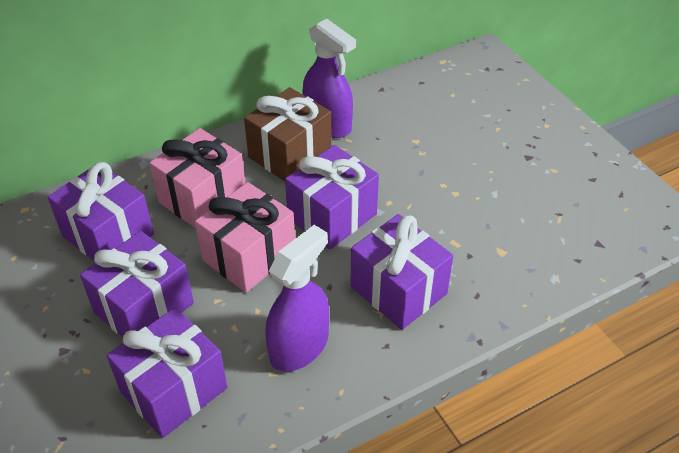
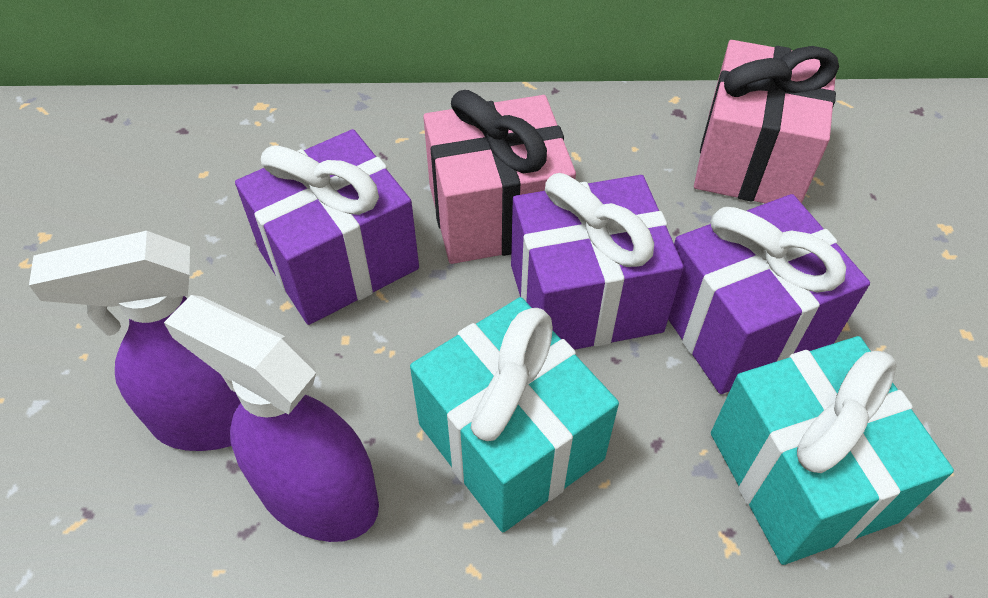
brown gift: 1 -> 0
purple gift: 5 -> 3
turquoise gift: 0 -> 2

